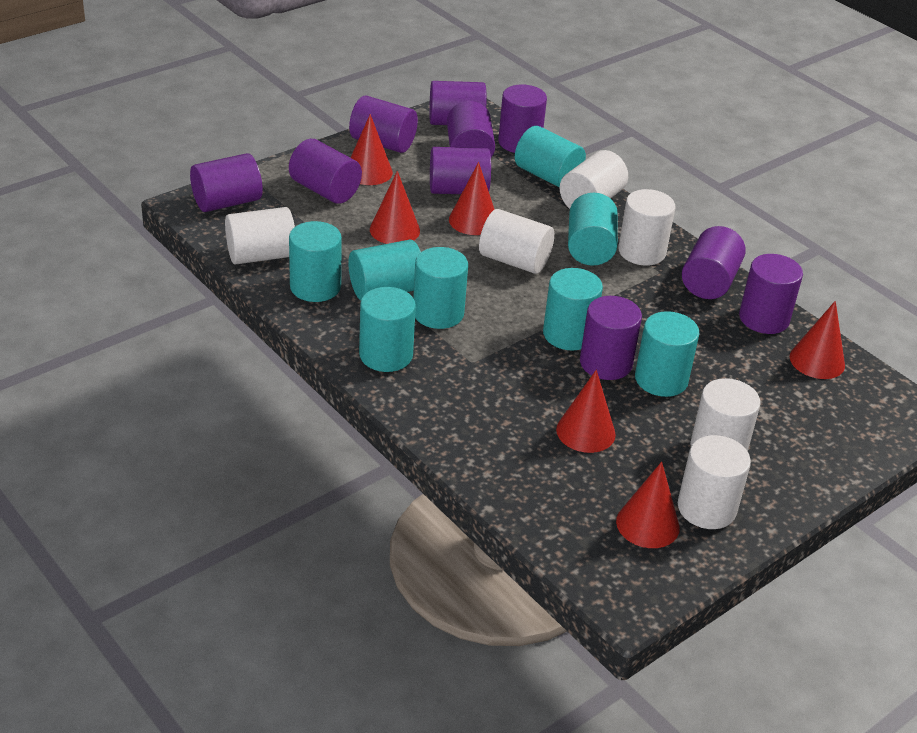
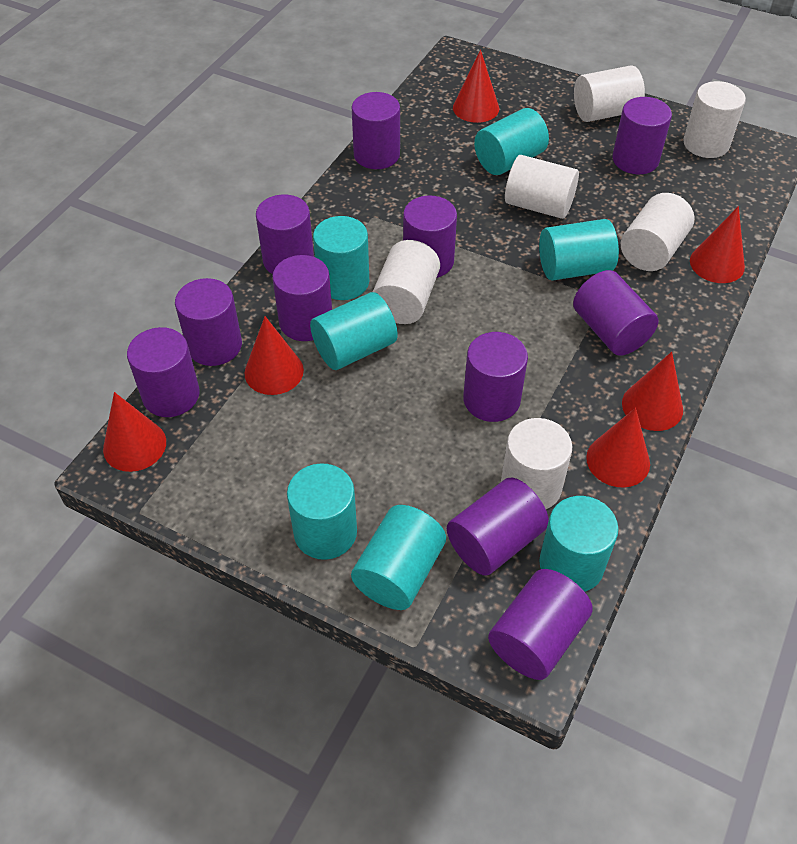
purple cylinder: 10 -> 11
turquoise cylinder: 8 -> 7

